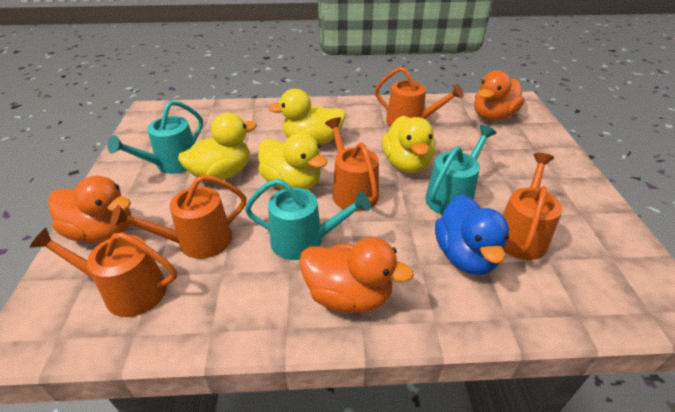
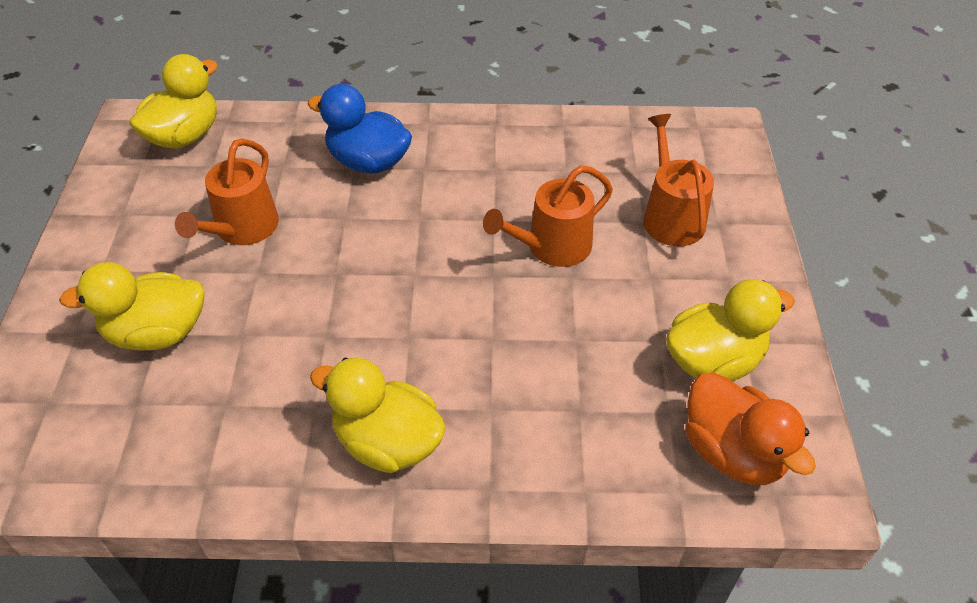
orange duck: 3 -> 1
orange watering can: 5 -> 3
turquoise watering can: 3 -> 0

